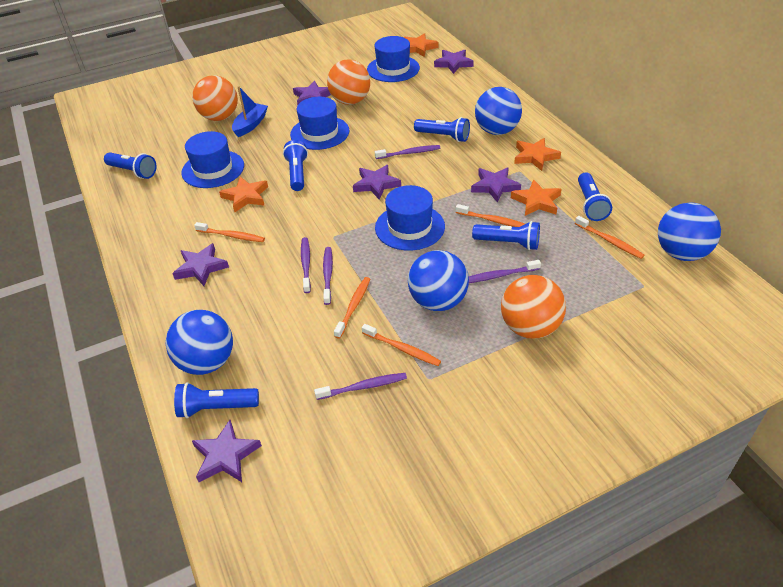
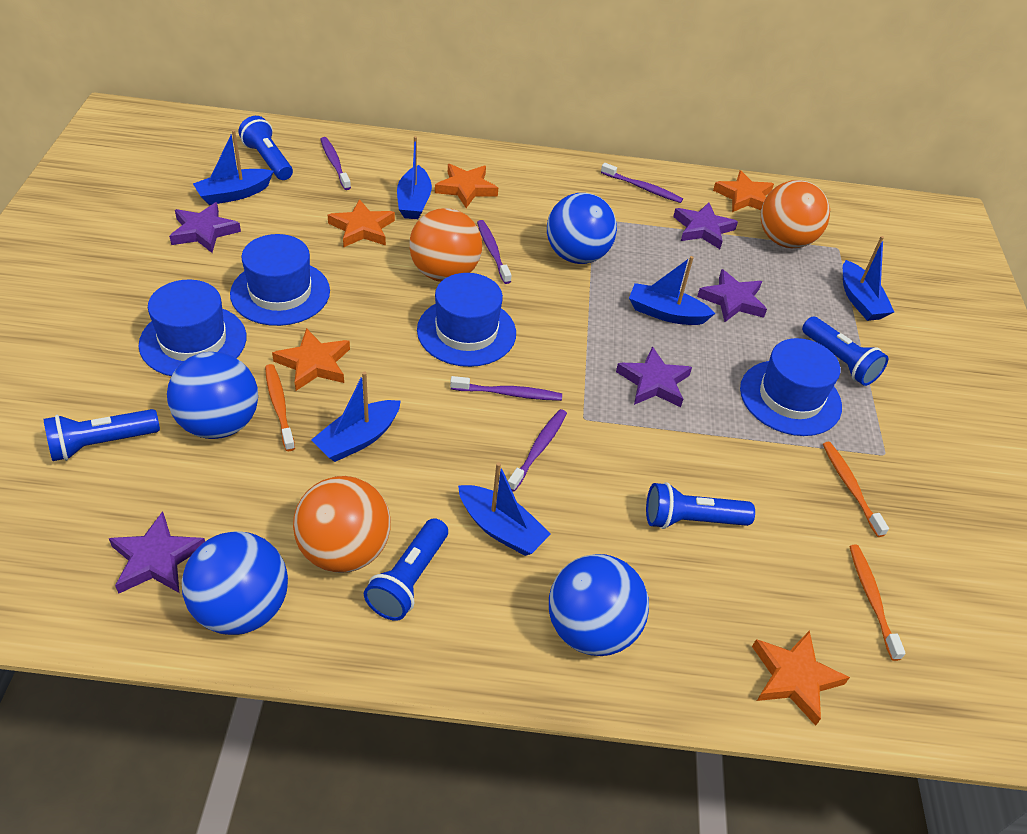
blue boat: 1 -> 6
blue flashlight: 6 -> 5
orange star: 4 -> 5
orange toothbrush: 5 -> 3
purple star: 6 -> 5

